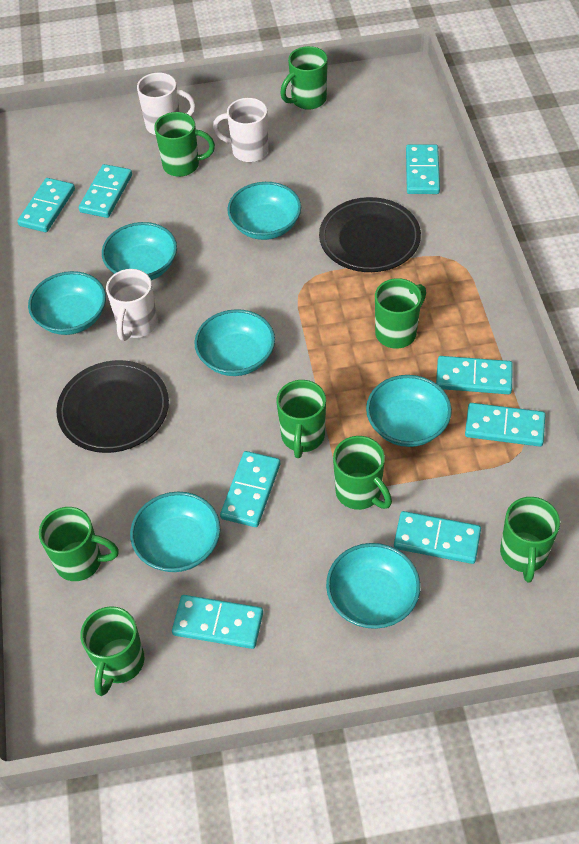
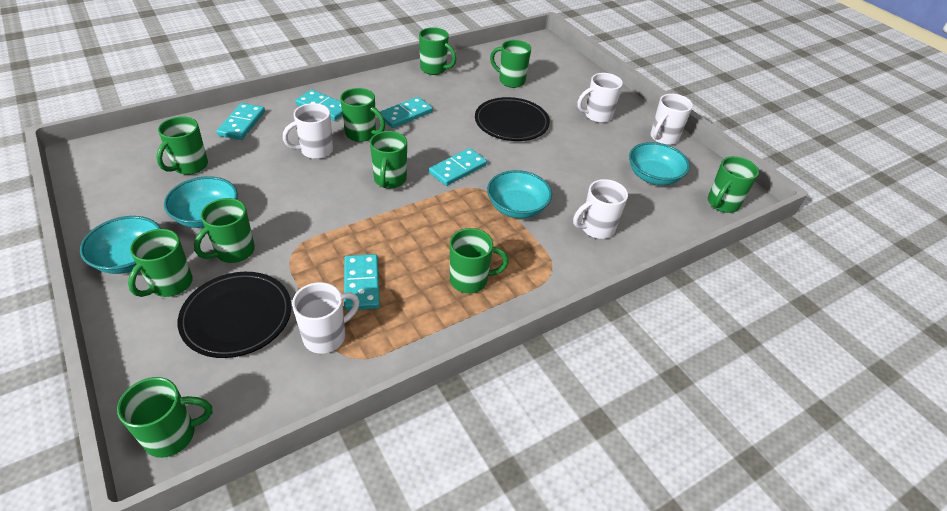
green mug: 8 -> 10
turquoise bowl: 7 -> 4
turquoise domino: 8 -> 5
white mug: 3 -> 5

